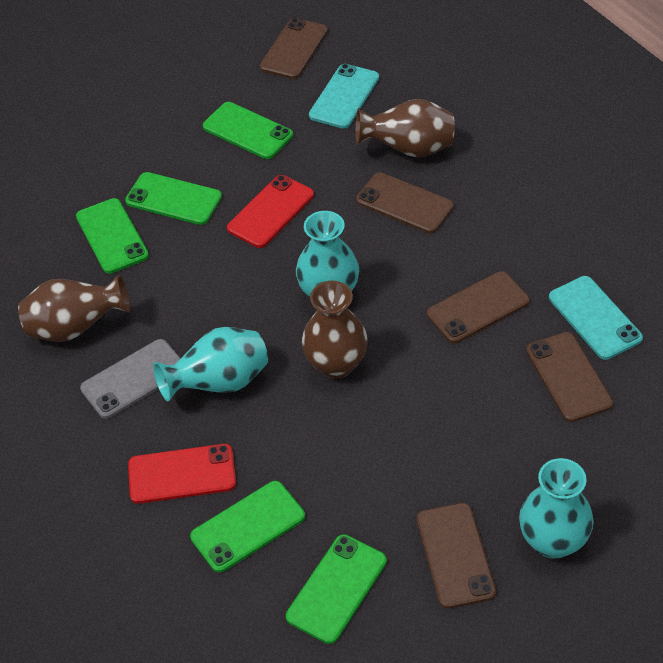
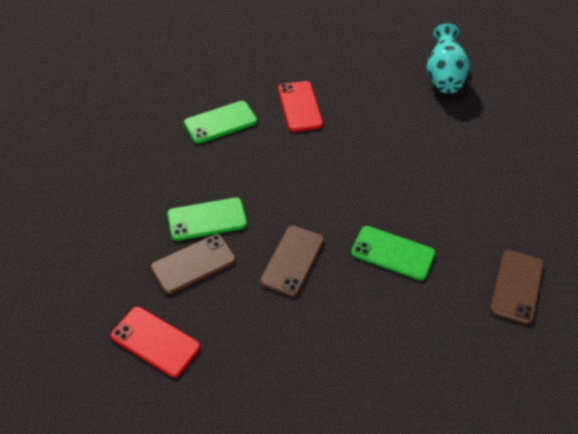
brown phone: 5 -> 3
brown vase: 3 -> 0
green phone: 5 -> 3
grey phone: 1 -> 0
turquoise phone: 2 -> 0
turquoise vase: 3 -> 1

